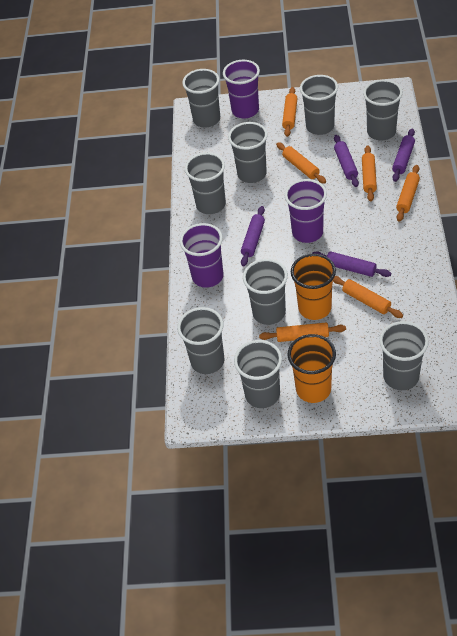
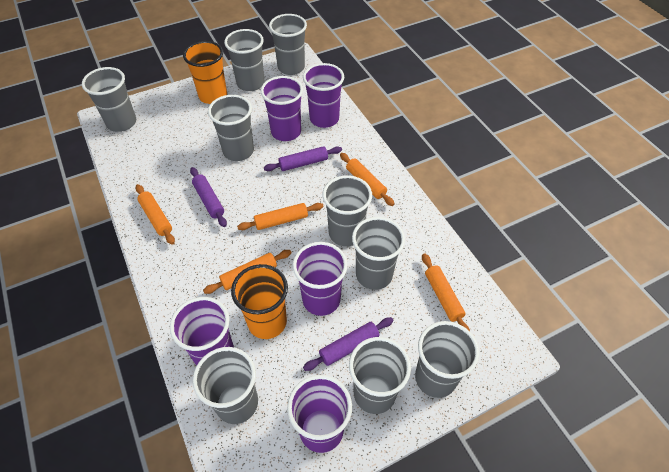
orange rolling pin: 6 -> 5
purple cup: 3 -> 5
purple rolling pin: 4 -> 3

